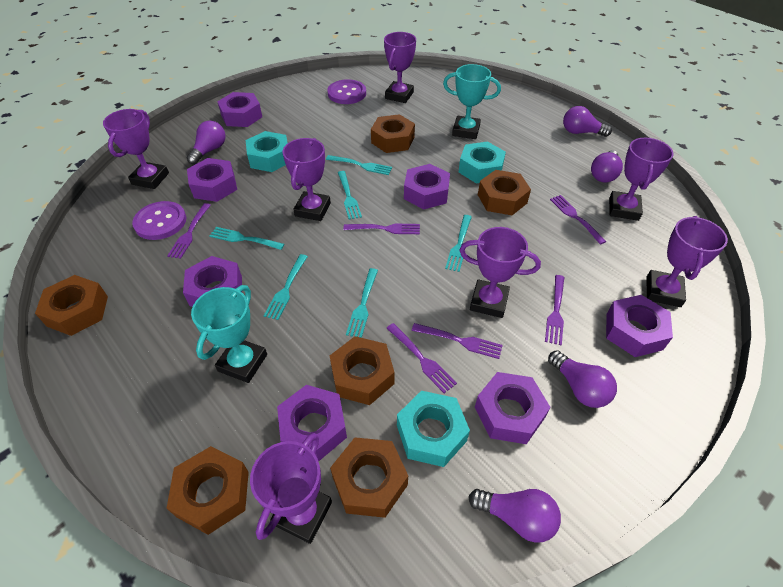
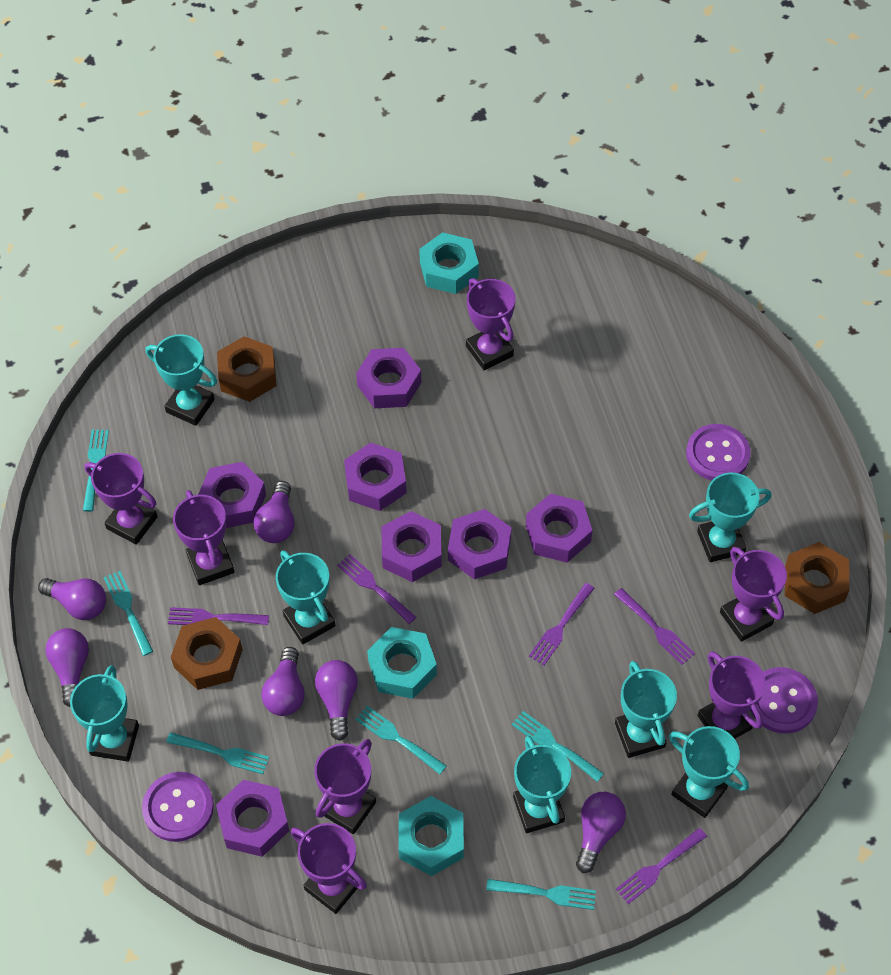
brown nut: 6 -> 3
purple button: 2 -> 3
purple fork: 6 -> 5
purple light bulb: 5 -> 6
turquoise trophy: 2 -> 7

